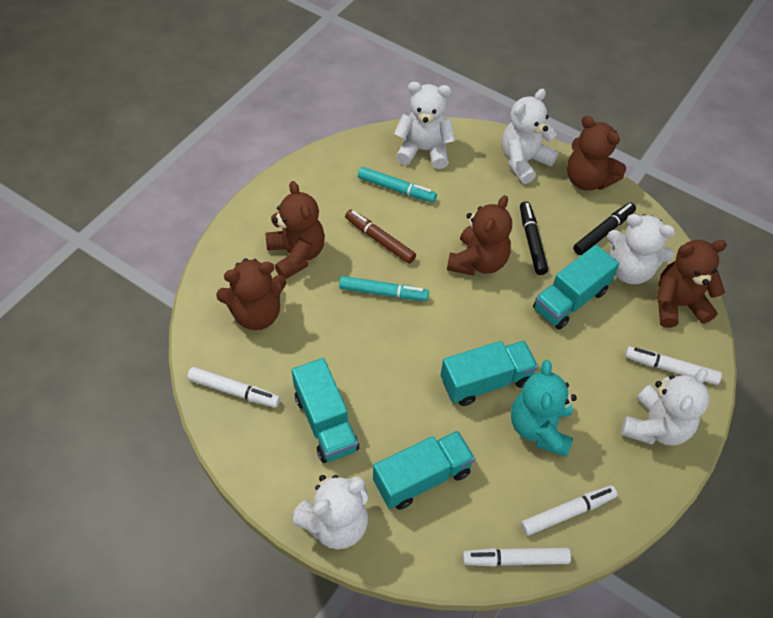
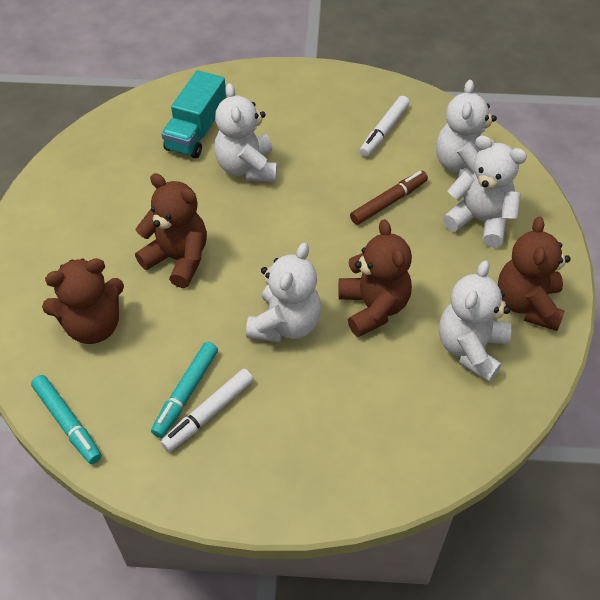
black marker: 2 -> 0
brown teddy bear: 5 -> 4
turquoise teddy bear: 1 -> 0
turquoise truck: 4 -> 1
white marker: 4 -> 2

